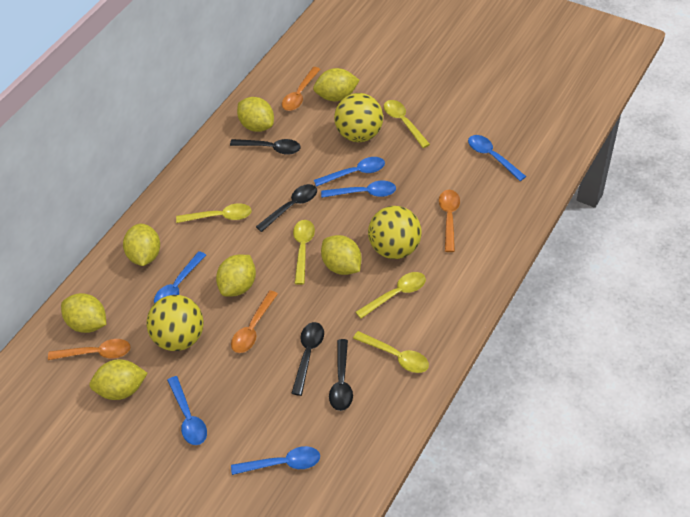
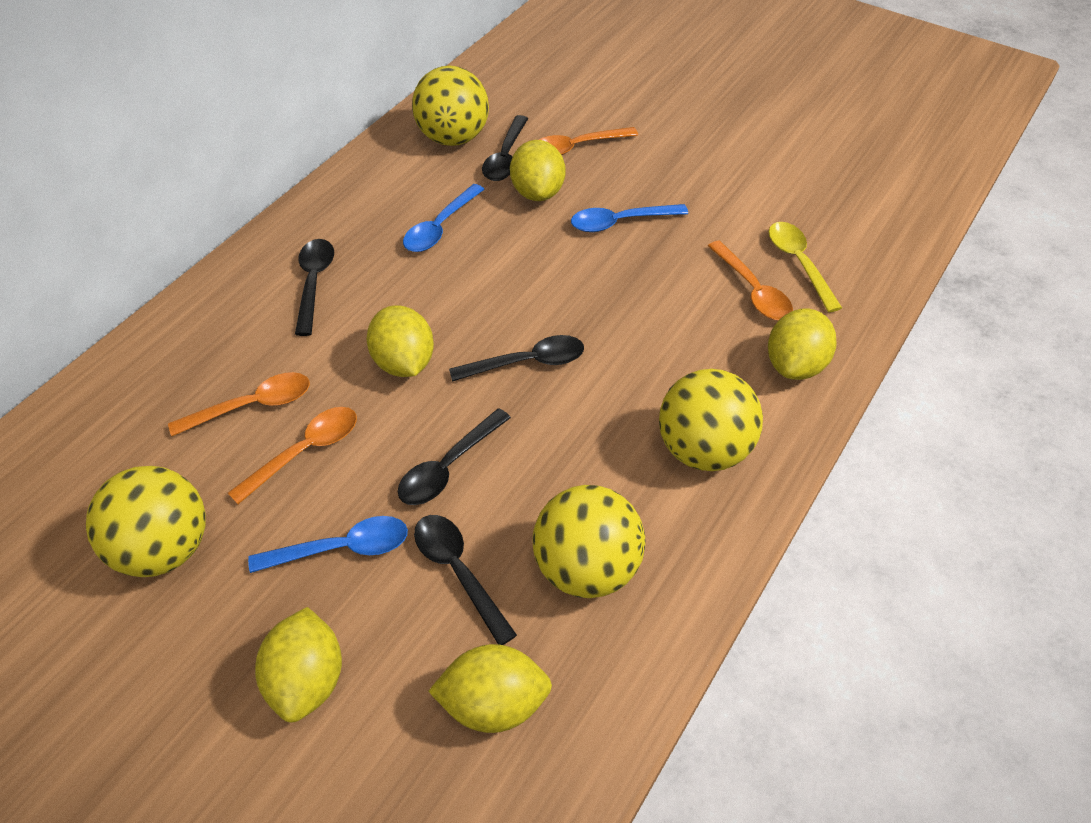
black spoon: 4 -> 5
blue spoon: 6 -> 3
yellow ball: 3 -> 4
yellow lemon: 7 -> 5
yellow spoon: 5 -> 1

